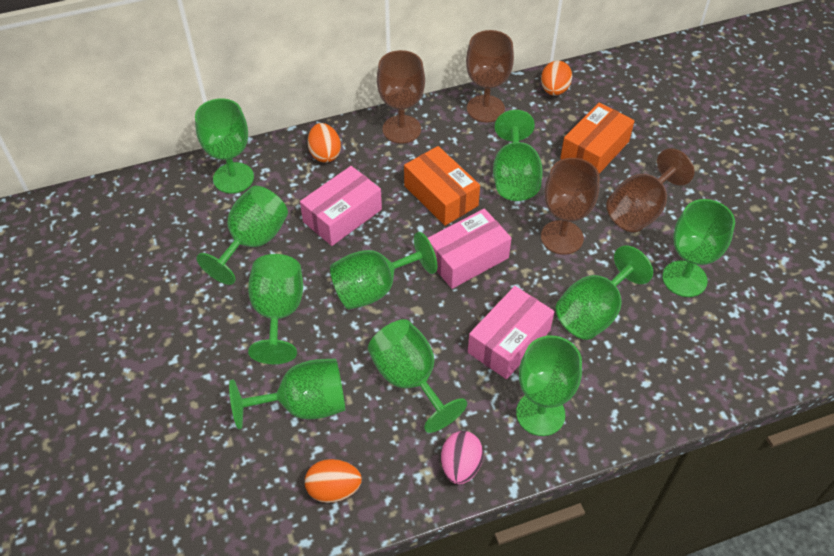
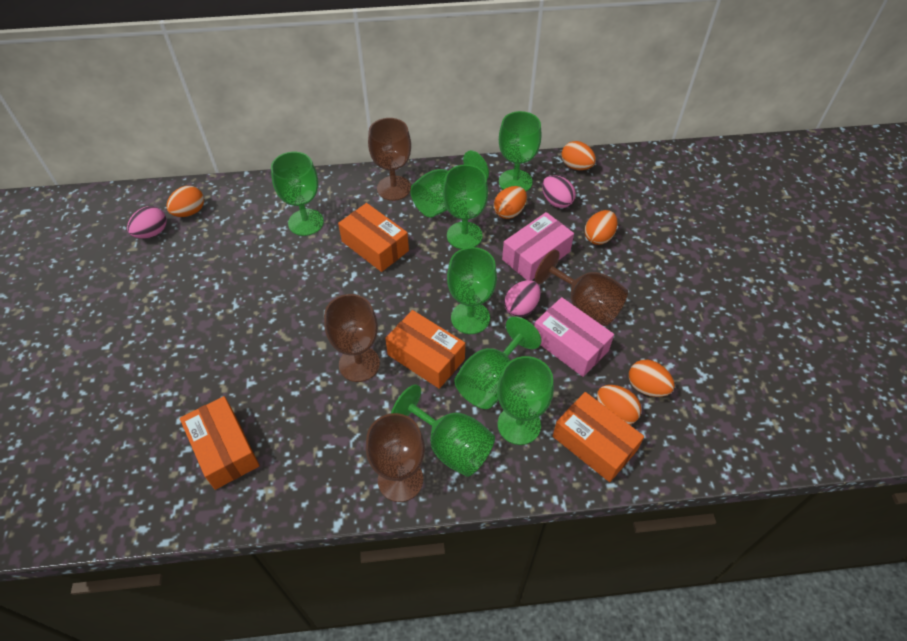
green goblet: 10 -> 8
orange box: 2 -> 4
orange egg: 3 -> 6
pink box: 3 -> 2
pink egg: 1 -> 3

